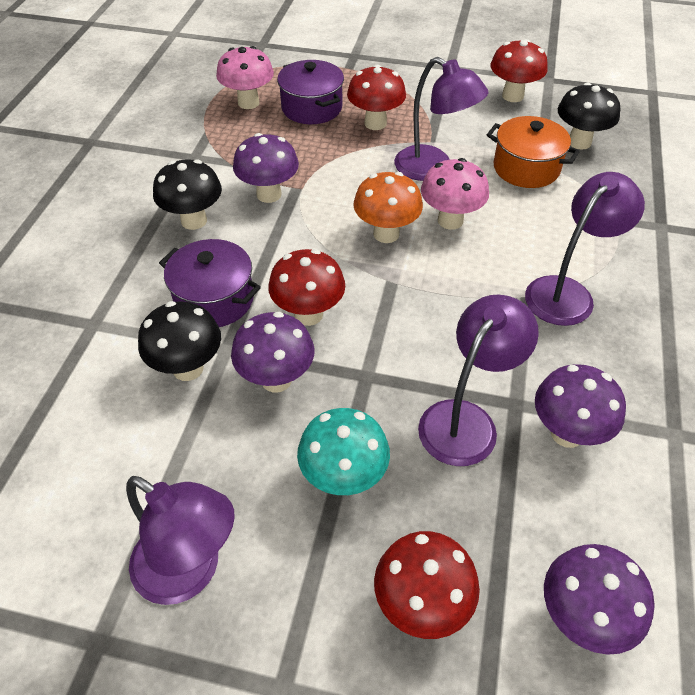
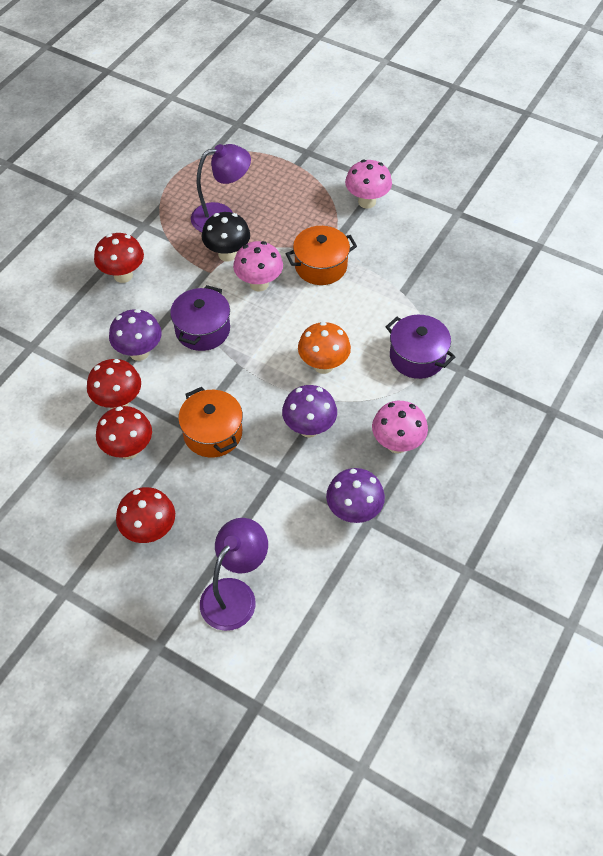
black mushroom: 3 -> 1
orange pot: 1 -> 2
pink mushroom: 2 -> 3
purple lamp: 4 -> 2
purple mushroom: 4 -> 3
turquoise mushroom: 1 -> 0

